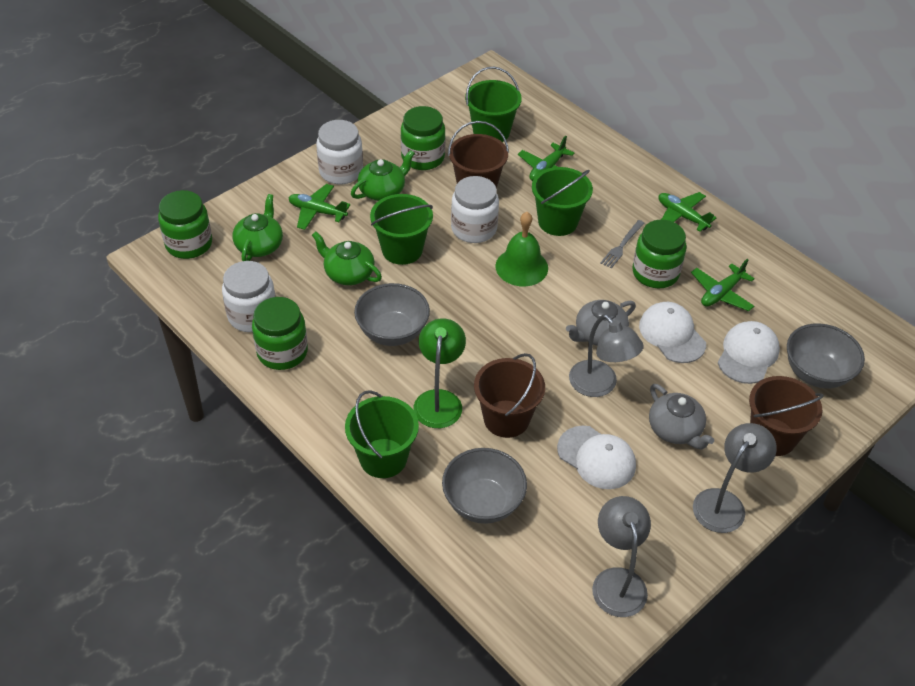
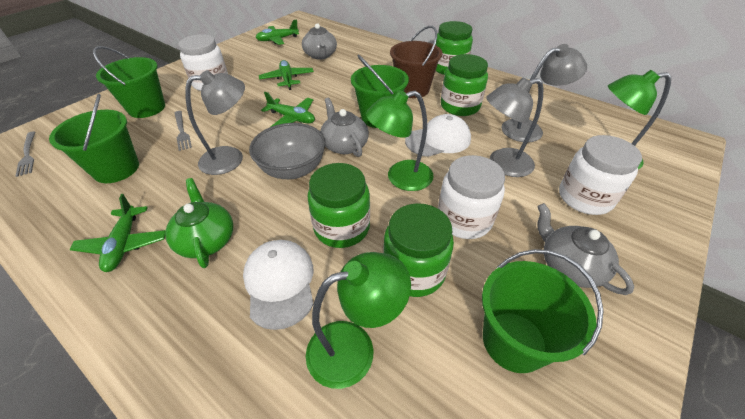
brown bucket: 3 -> 1
green bell: 1 -> 0
green lamp: 1 -> 3
green teapot: 3 -> 1
grey bowl: 3 -> 1
grey fork: 1 -> 2
grey teapot: 2 -> 3
white cap: 3 -> 2

